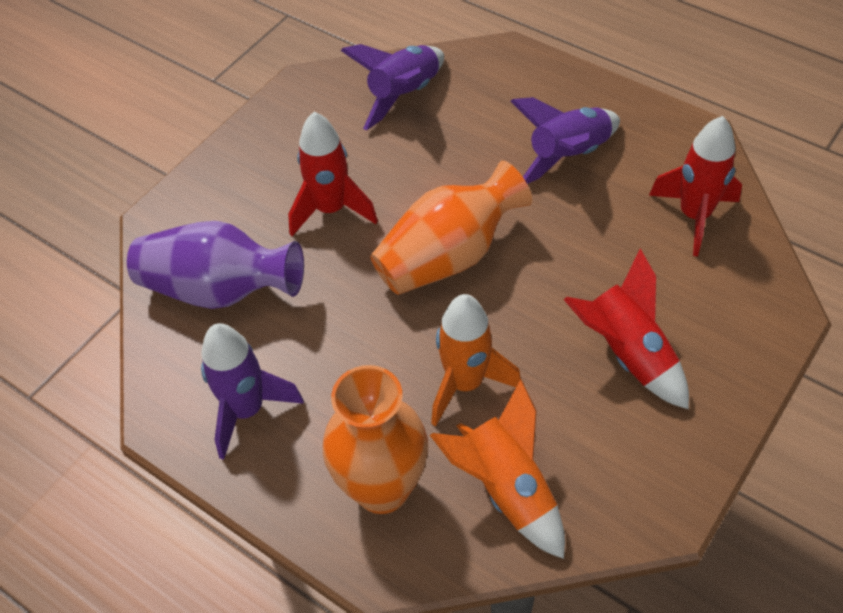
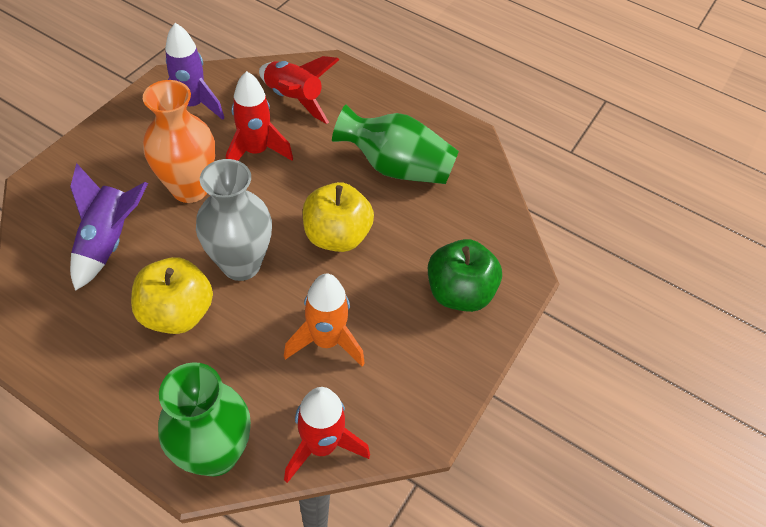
green apple: 0 -> 1
green vase: 0 -> 2
grey vase: 0 -> 1
orange rocket: 2 -> 1
orange vase: 2 -> 1
purple rocket: 3 -> 2
purple vase: 1 -> 0
yellow apple: 0 -> 2

